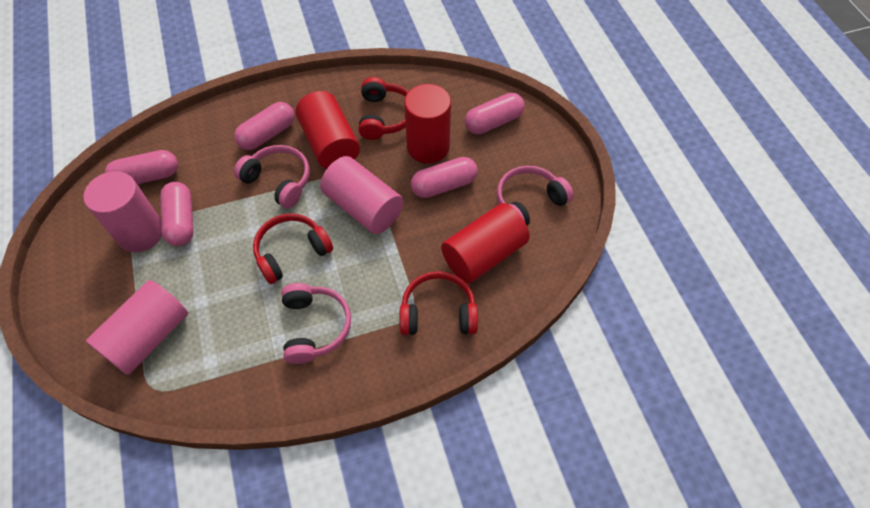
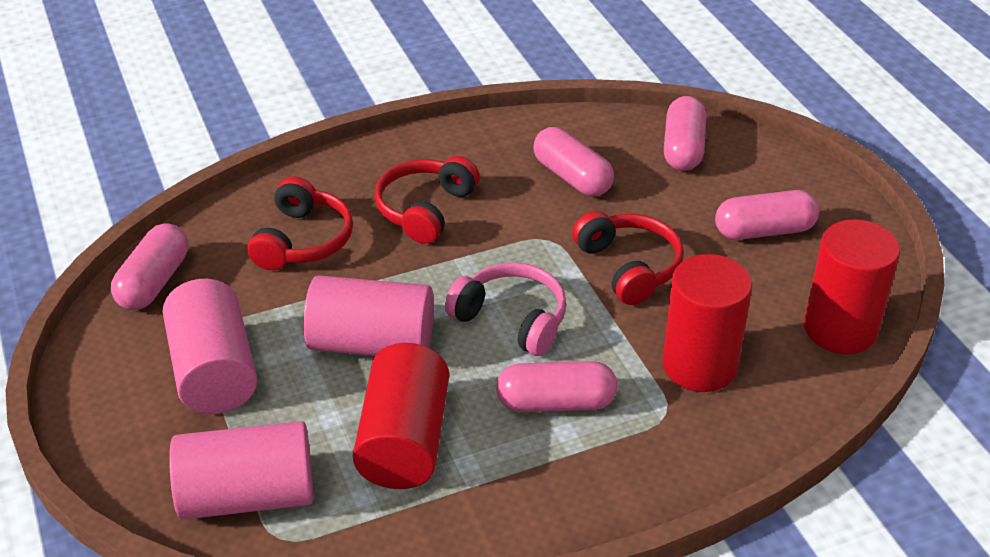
pink headphones: 3 -> 1

